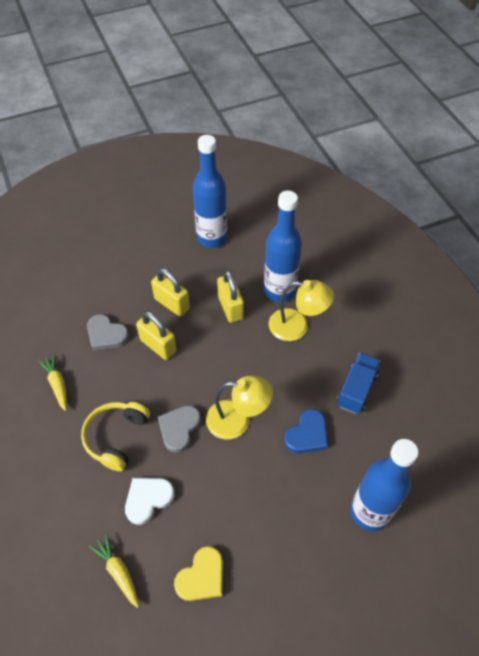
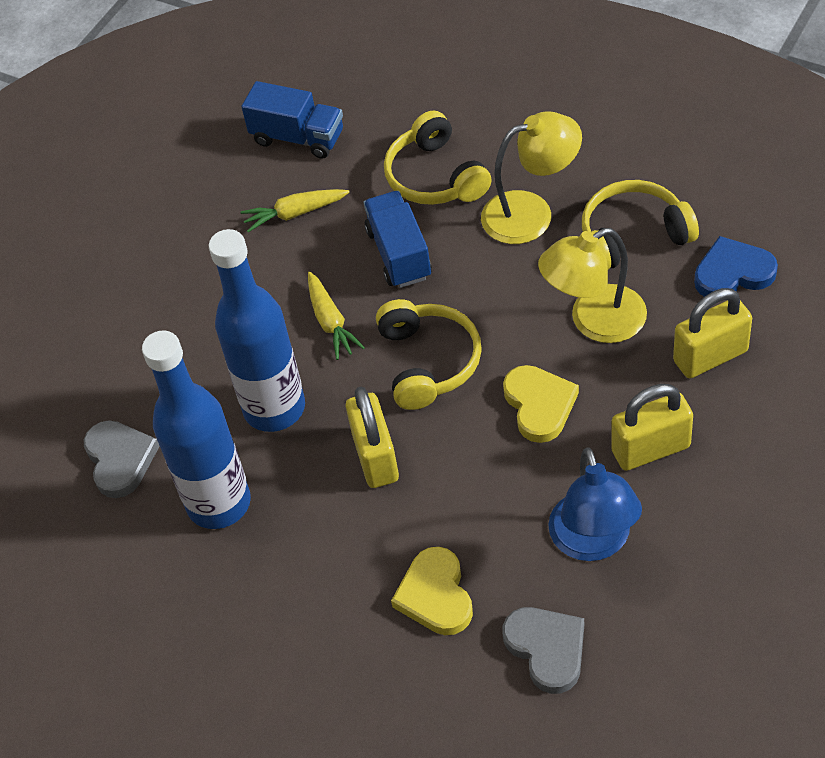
blue bottle: 3 -> 2
blue lamp: 0 -> 1
blue truck: 1 -> 2
white heart: 1 -> 0
yellow headphones: 1 -> 3
yellow heart: 1 -> 2

